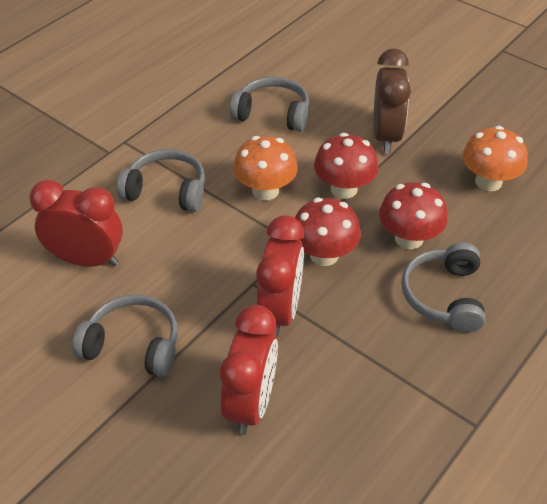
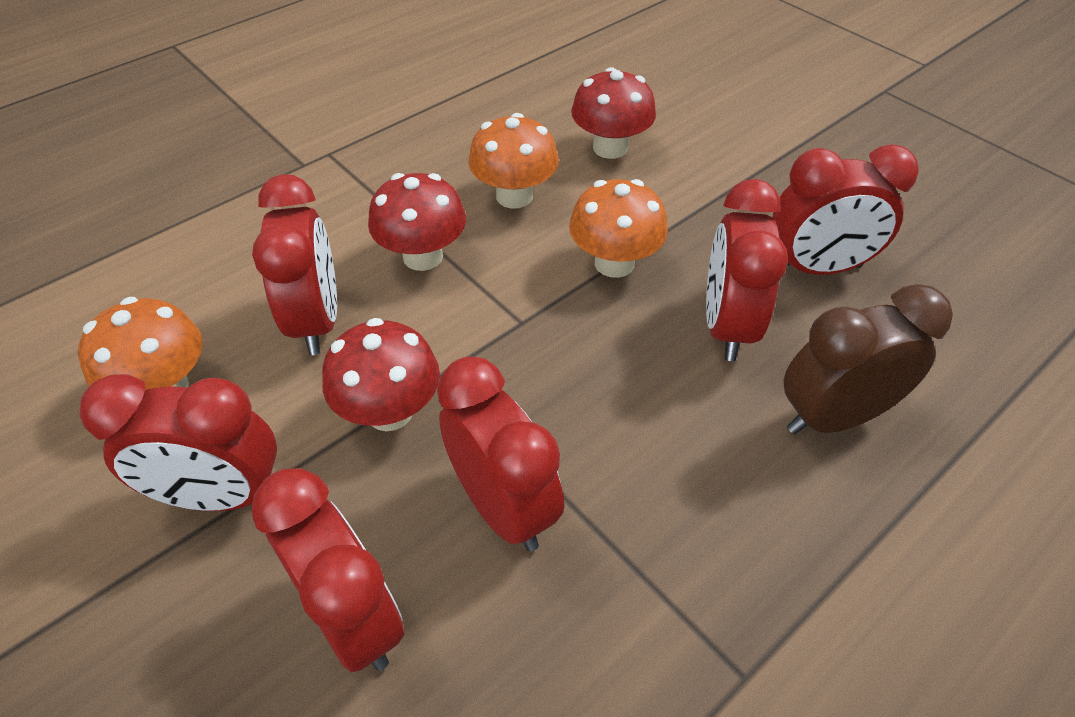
grey headphones: 4 -> 0
orange mushroom: 2 -> 3
red clock: 3 -> 6

